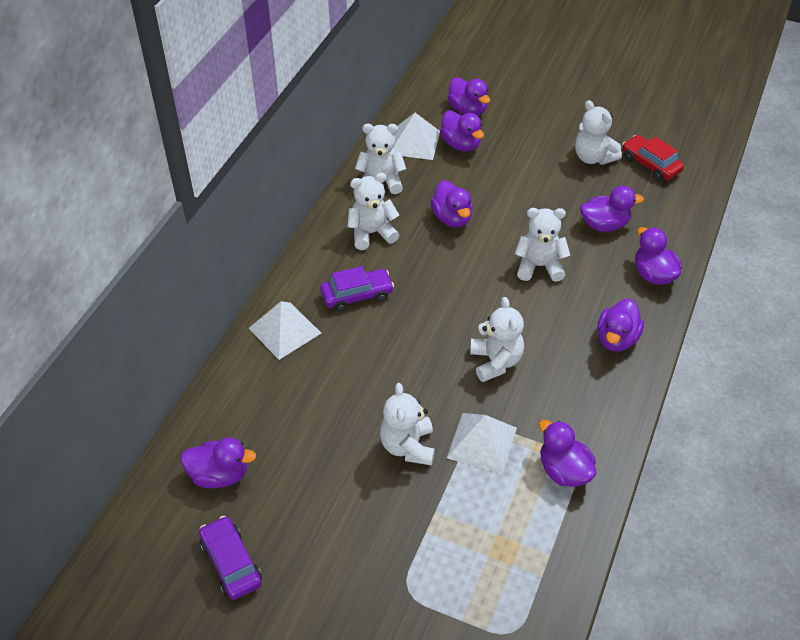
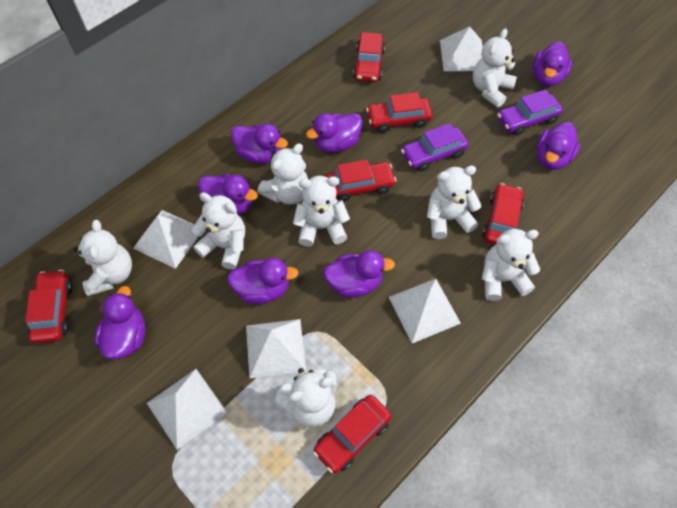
red car: 1 -> 6
white pyramid: 3 -> 5
white teddy bear: 6 -> 8

